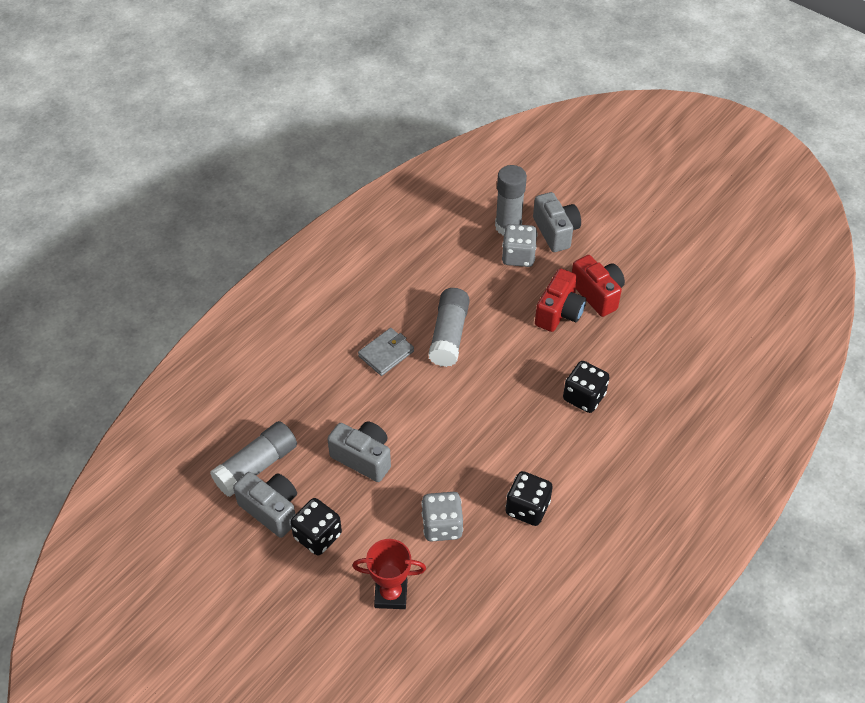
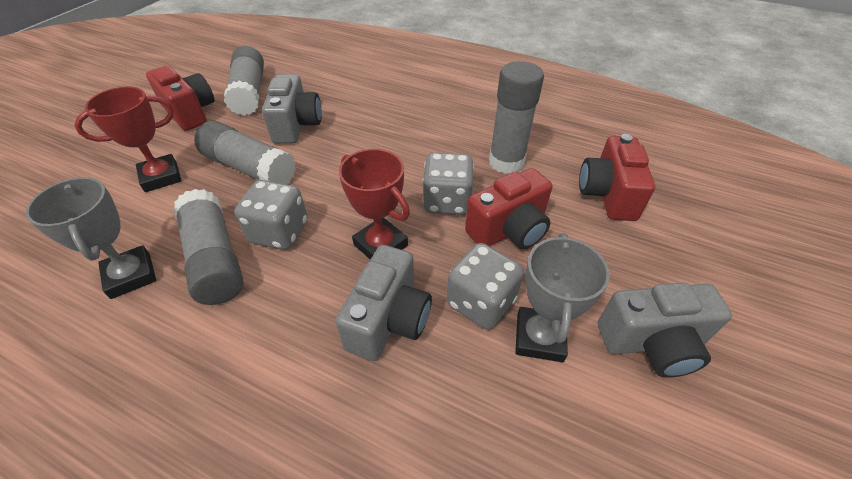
black dice: 3 -> 0
grey dice: 2 -> 3
grey glue stick: 3 -> 4
grey trophy: 0 -> 2
grey wallet: 1 -> 0
red camera: 2 -> 3
red trophy: 1 -> 2

